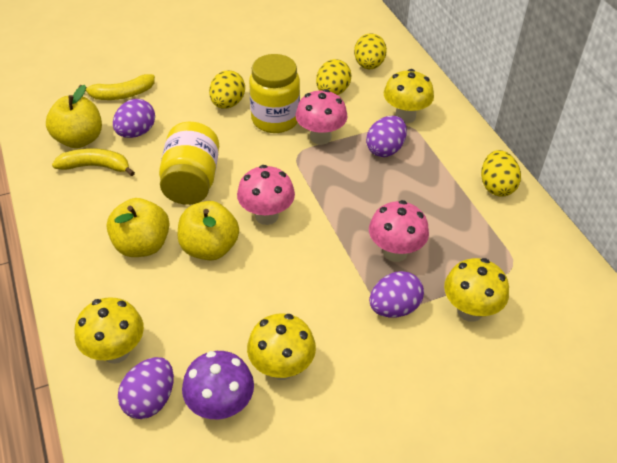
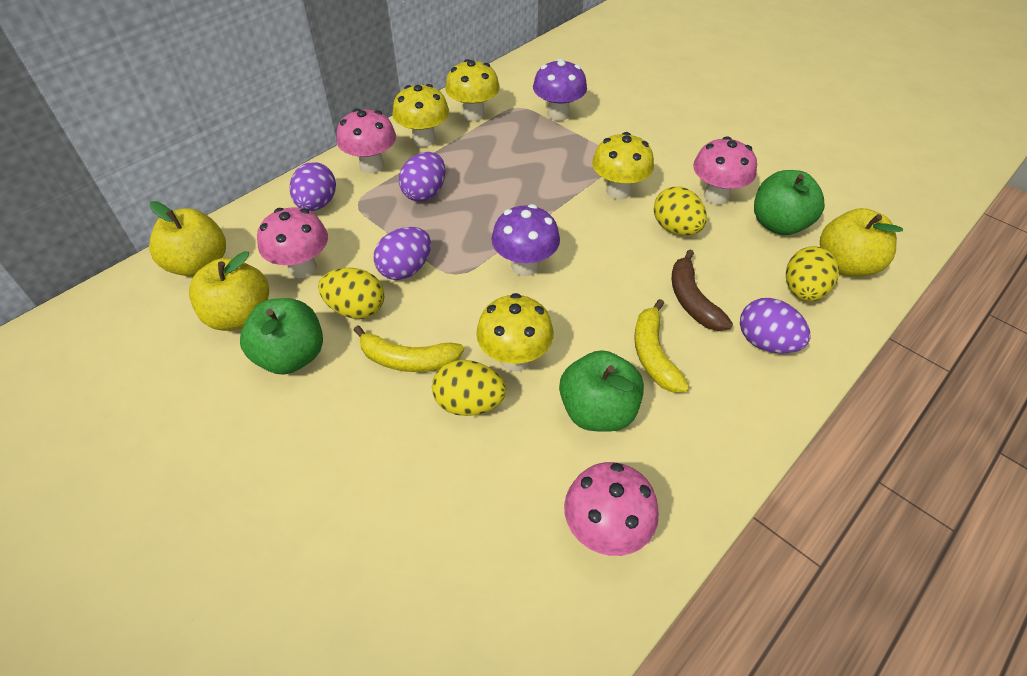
brown banana: 0 -> 1
green apple: 0 -> 3
pink mushroom: 3 -> 4
purple mushroom: 1 -> 2
yellow jar: 2 -> 0

